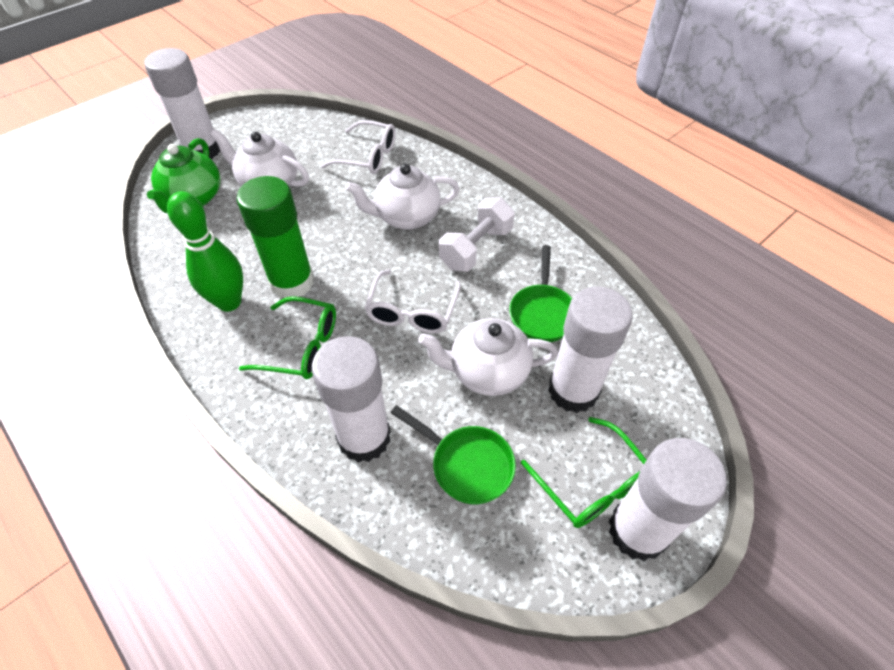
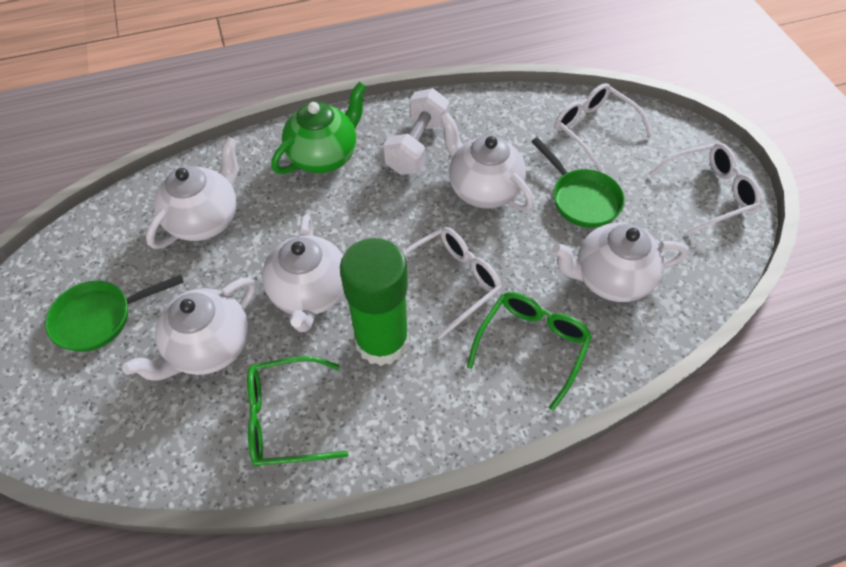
green bowling pin: 1 -> 0
white glasses: 2 -> 3
white glue stick: 4 -> 0
white teapot: 3 -> 5

